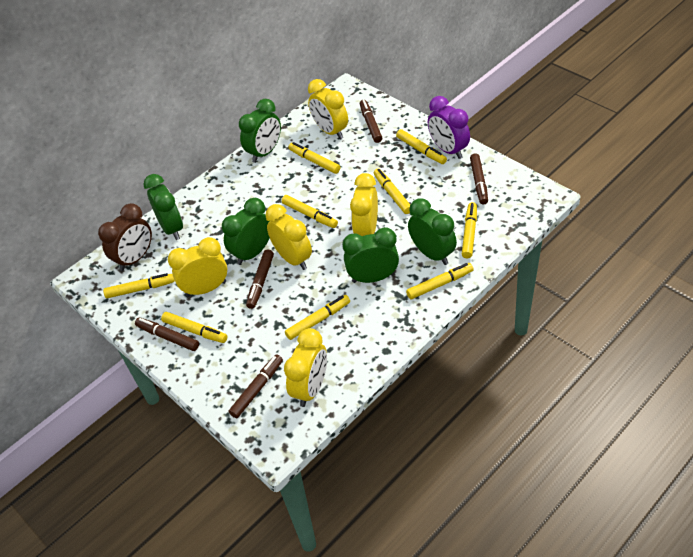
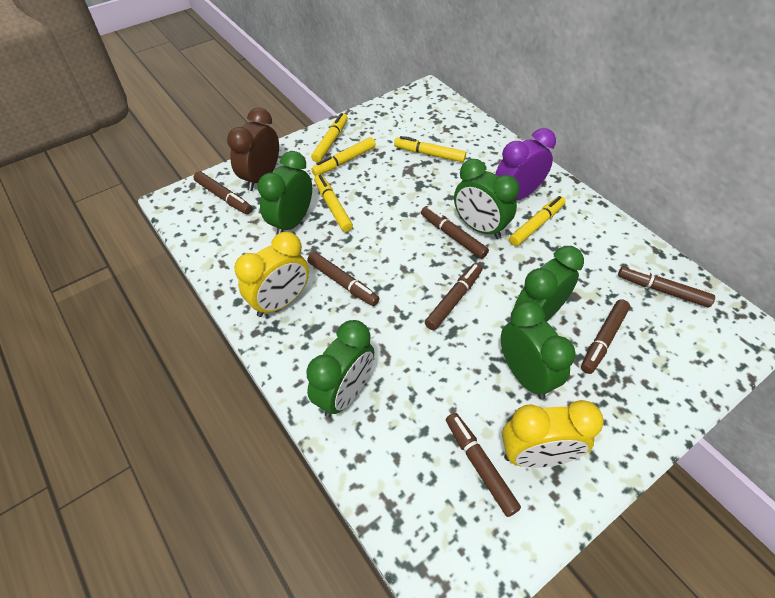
brown marker: 5 -> 7
yellow clock: 5 -> 2
yellow marker: 9 -> 5

